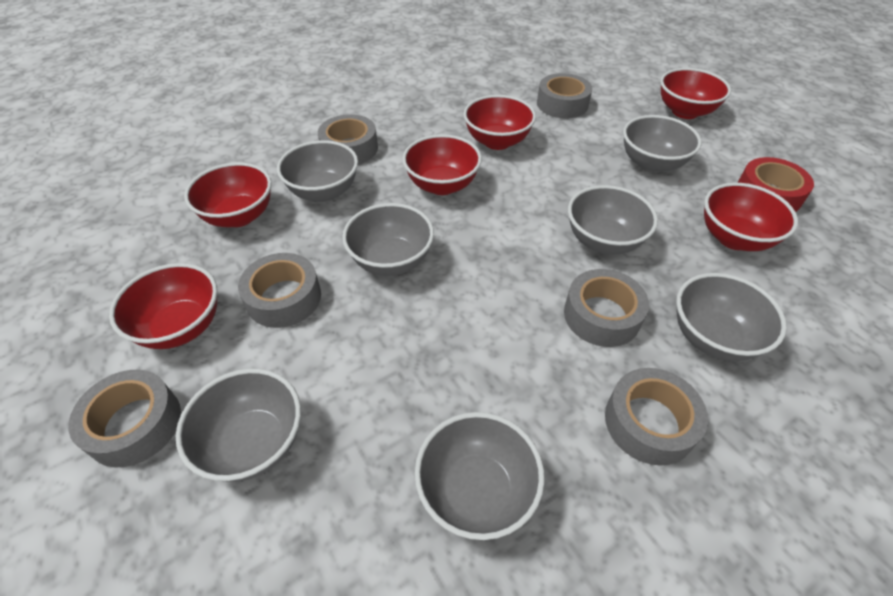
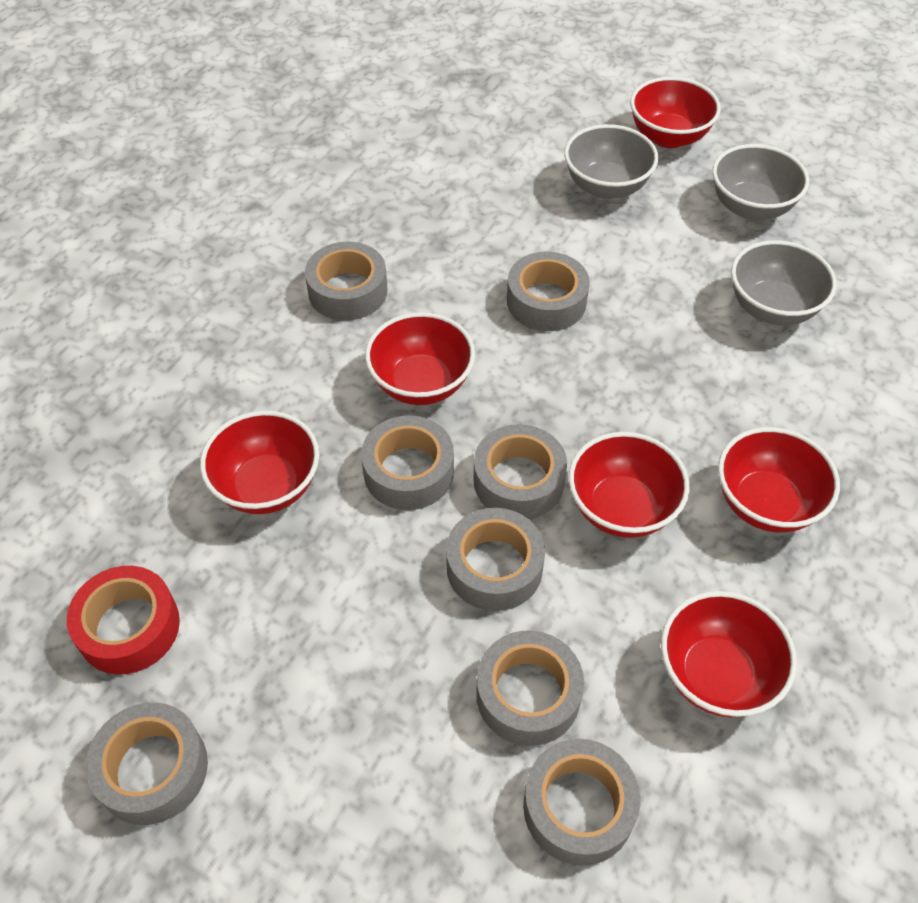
grey bowl: 7 -> 3
grey tape: 6 -> 8

